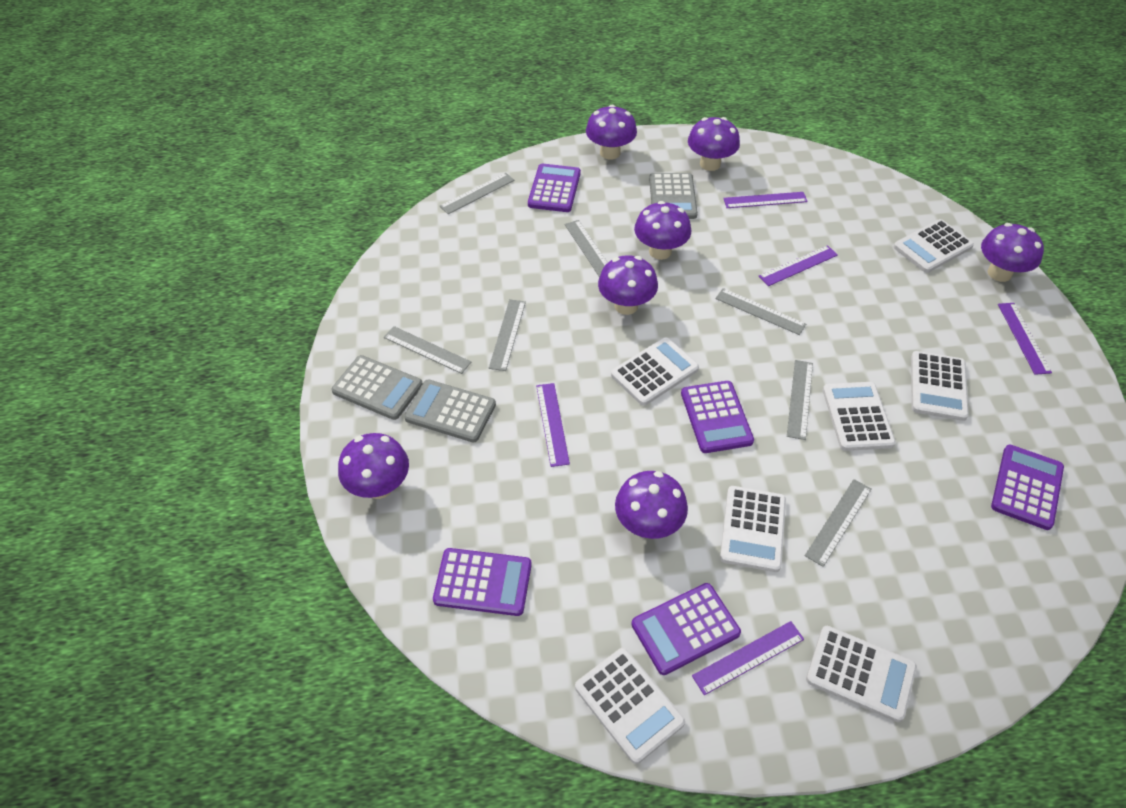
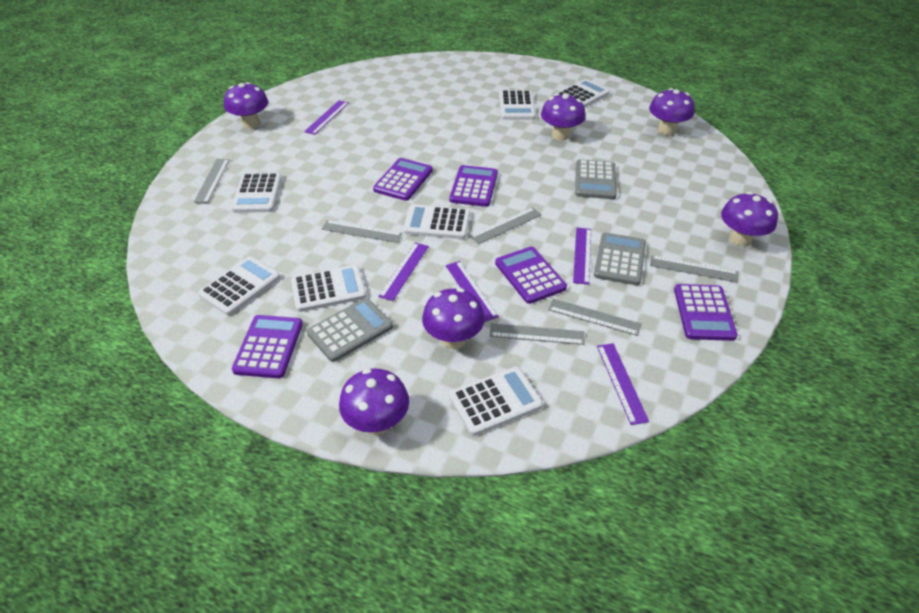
grey ruler: 7 -> 6
purple mushroom: 7 -> 6

